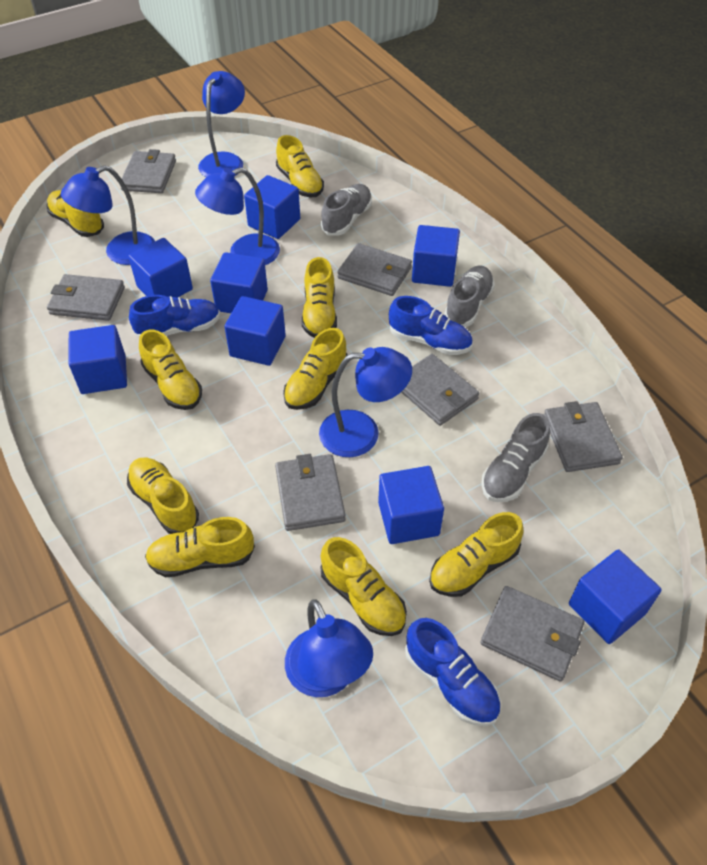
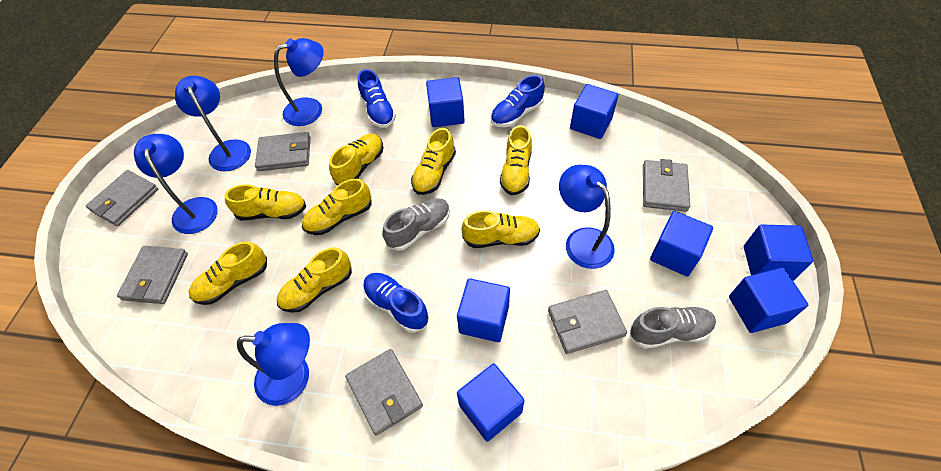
blue cube: 8 -> 7
grey shoe: 3 -> 2
grey wallet: 7 -> 6
yellow shoe: 9 -> 8

